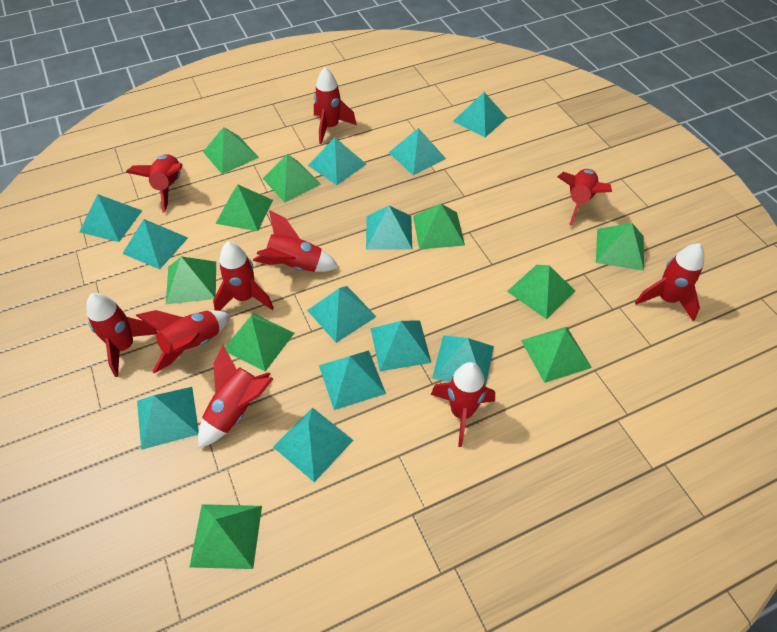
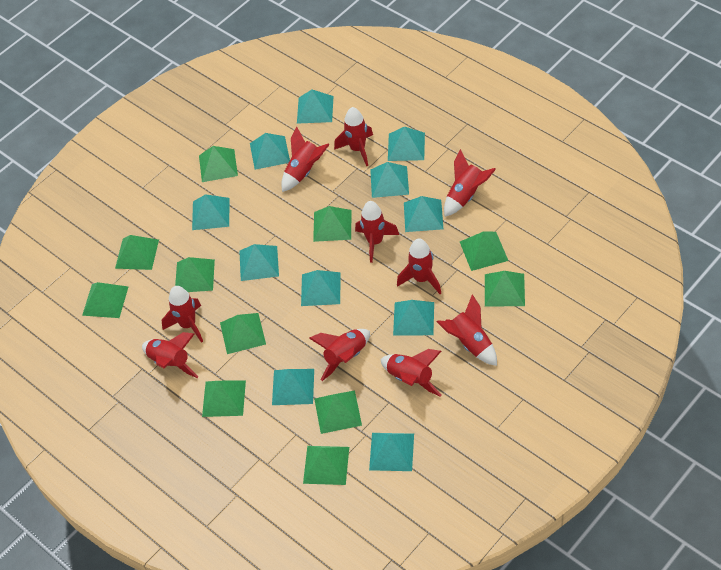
green pyramid: 10 -> 11
turquoise pyramid: 12 -> 11

